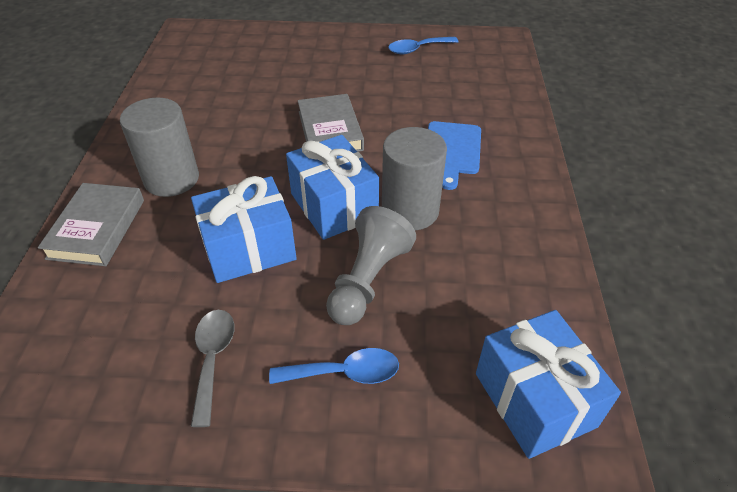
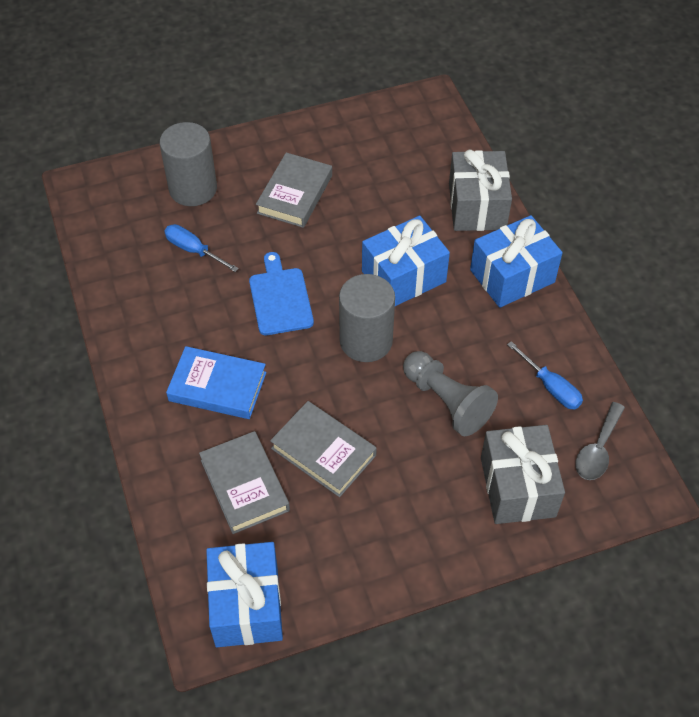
blue book: 0 -> 1
blue screwdriver: 0 -> 2
blue spoon: 2 -> 0
grey book: 2 -> 3
grey gift: 0 -> 2

